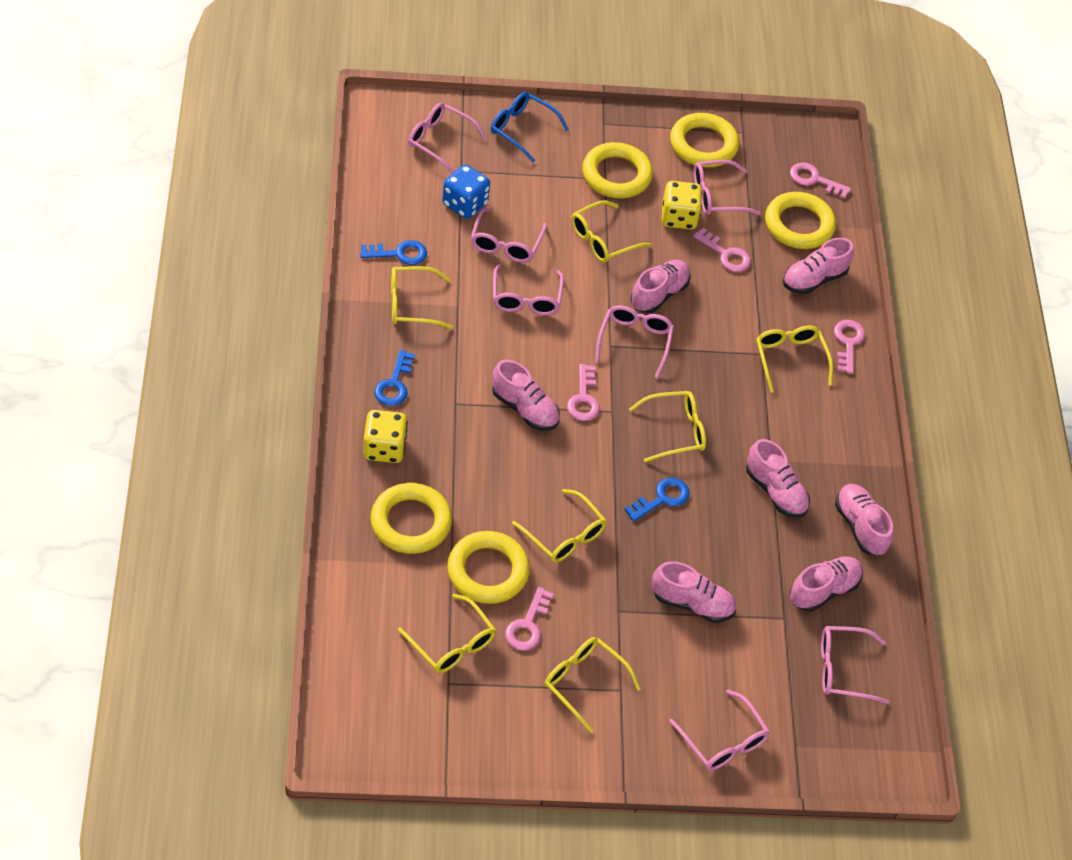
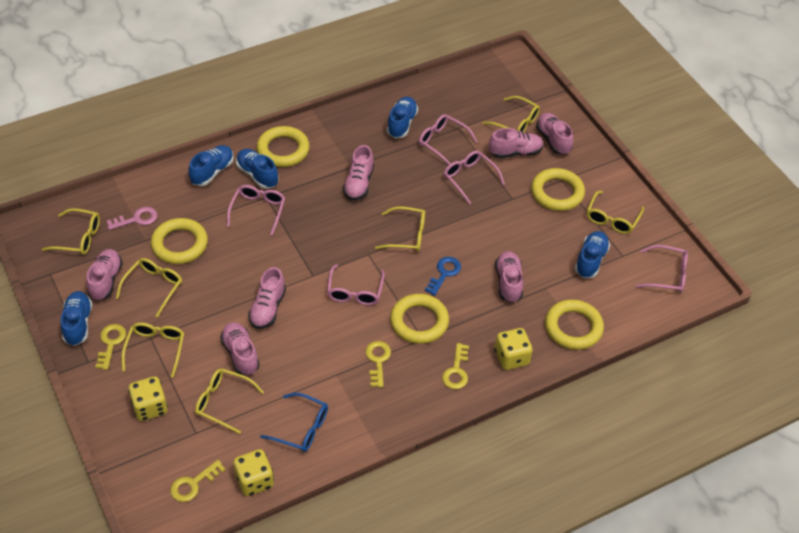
blue dice: 1 -> 0
blue key: 3 -> 1
blue shoe: 0 -> 5
pink glasses: 7 -> 5
pink key: 5 -> 1
yellow dice: 2 -> 3
yellow key: 0 -> 4

